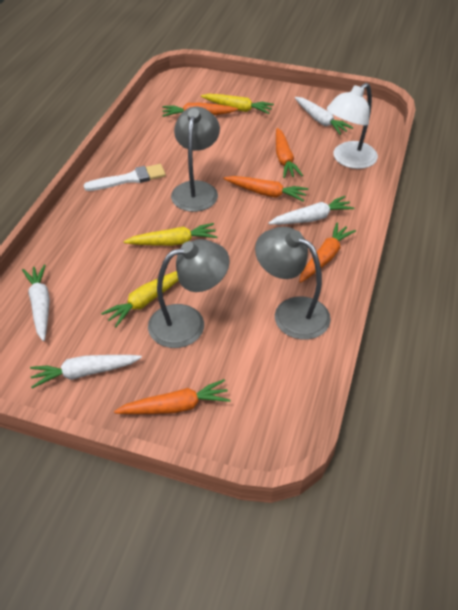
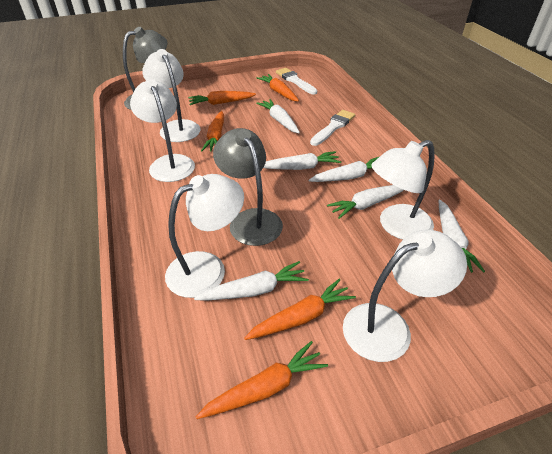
grey lamp: 3 -> 2
white brush: 1 -> 2
white carrot: 4 -> 6
white lamp: 1 -> 5
yellow carrot: 3 -> 0

